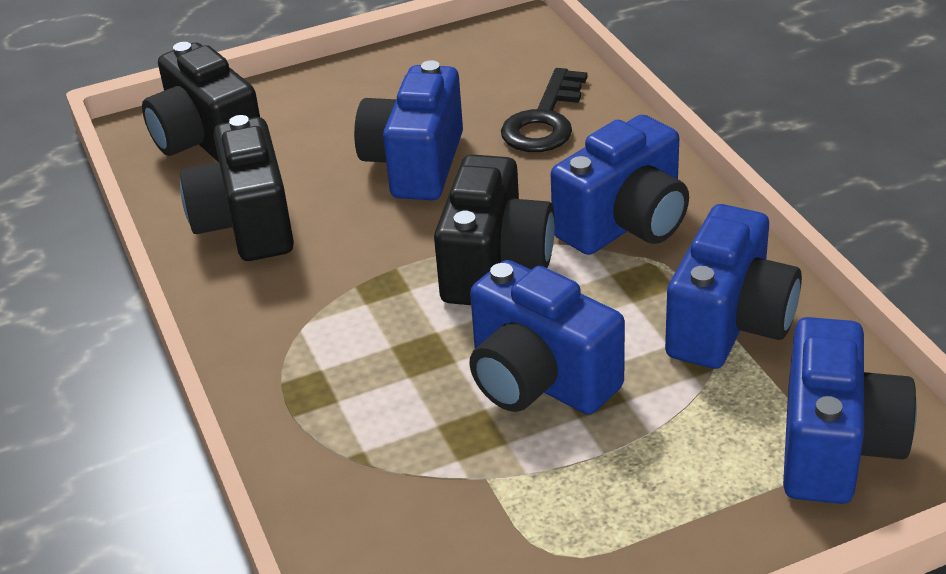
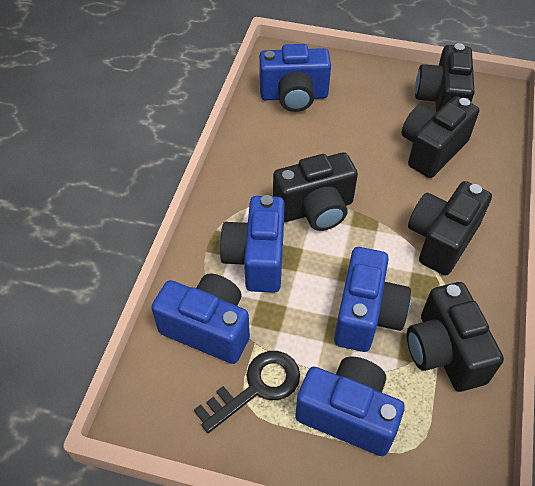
black camera: 3 -> 5

